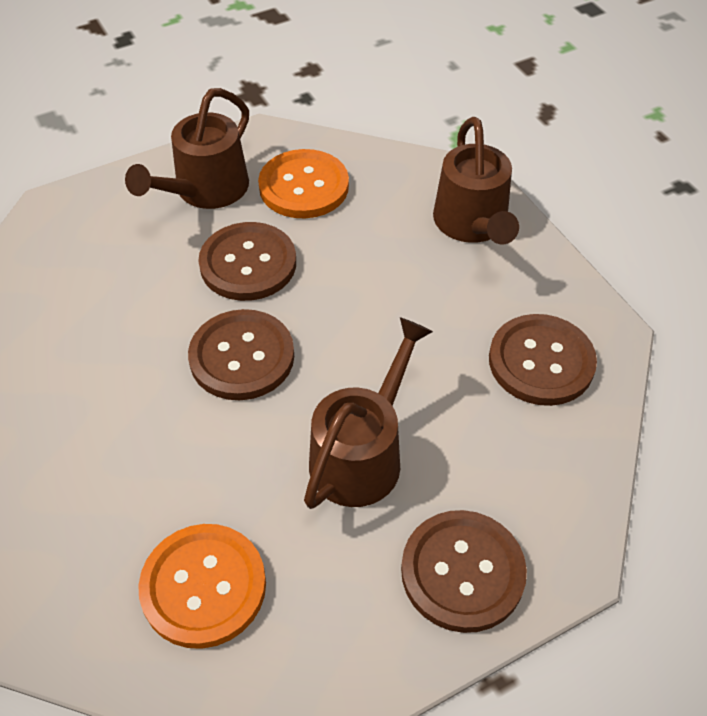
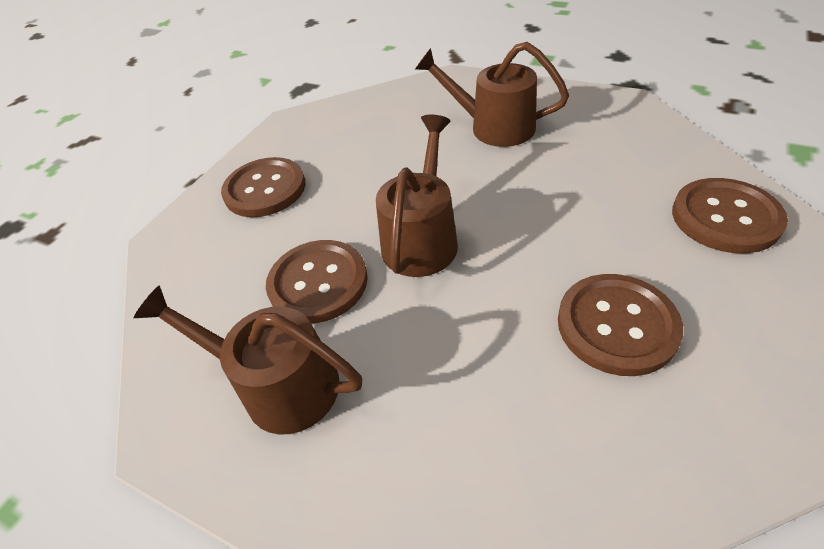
orange button: 2 -> 0

